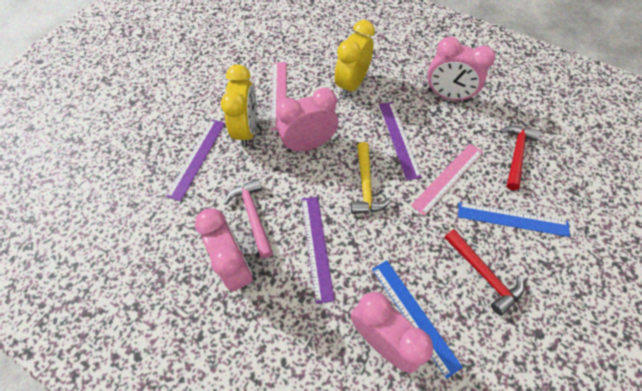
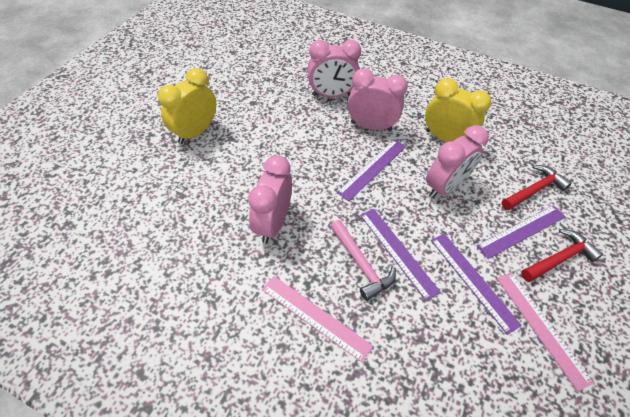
blue ruler: 2 -> 0
purple ruler: 3 -> 4
yellow hammer: 1 -> 0

